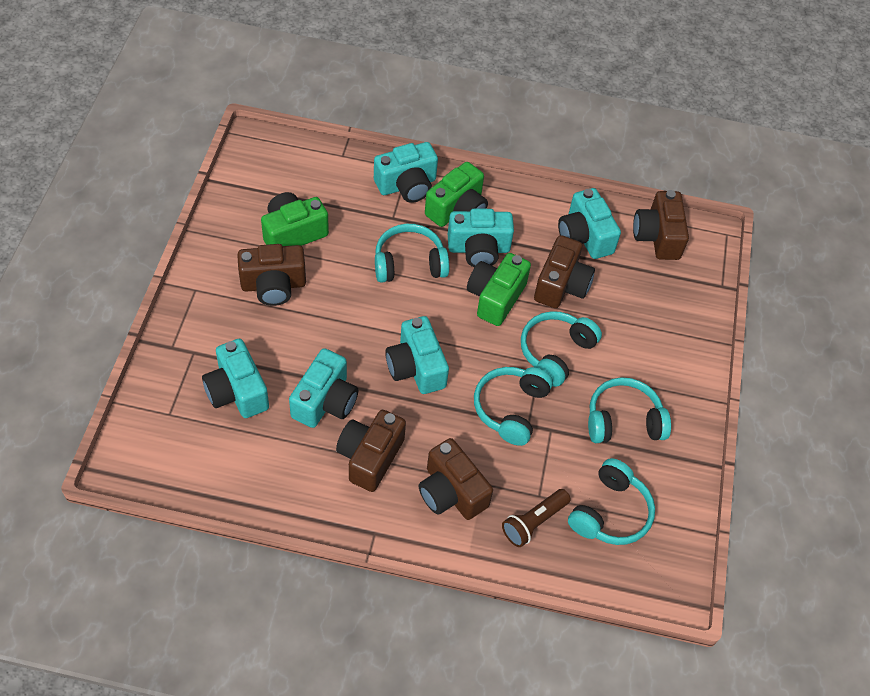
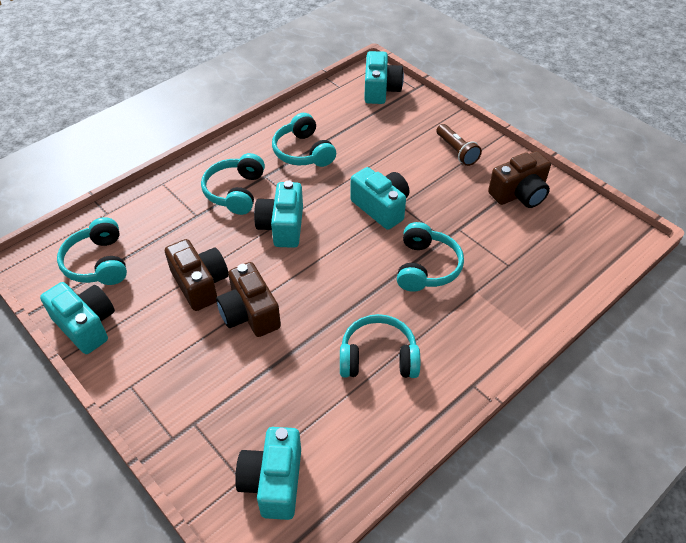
brown camera: 5 -> 3
green camera: 3 -> 0
turquoise camera: 6 -> 5

